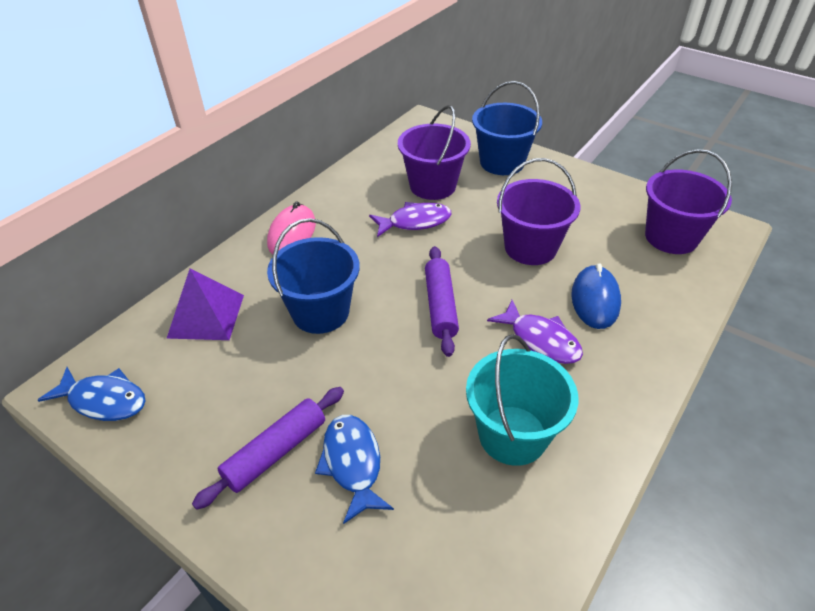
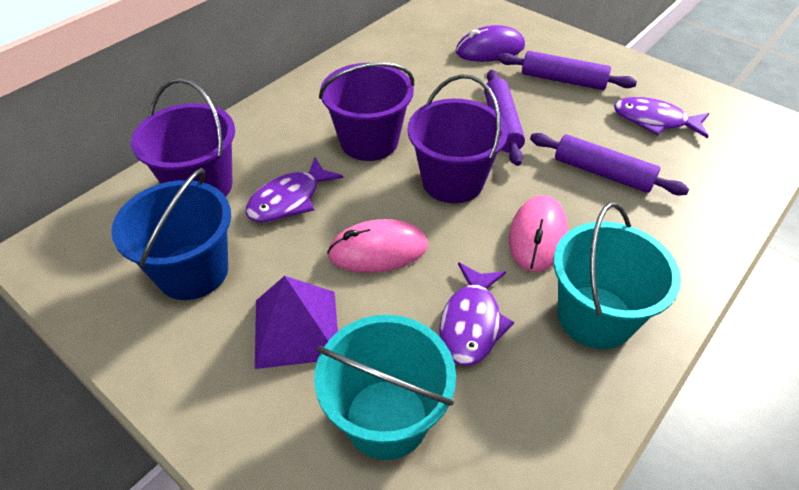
blue bucket: 2 -> 1
blue fish: 2 -> 0
blue mouse: 1 -> 0
pink mouse: 1 -> 2
purple fish: 2 -> 3
purple mouse: 0 -> 1
purple rolling pin: 2 -> 3
turquoise bucket: 1 -> 2

